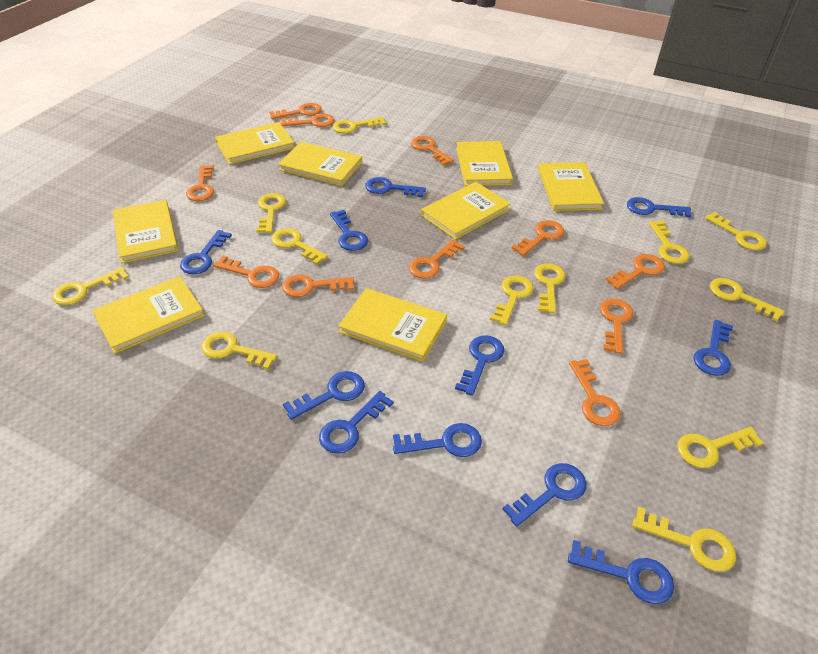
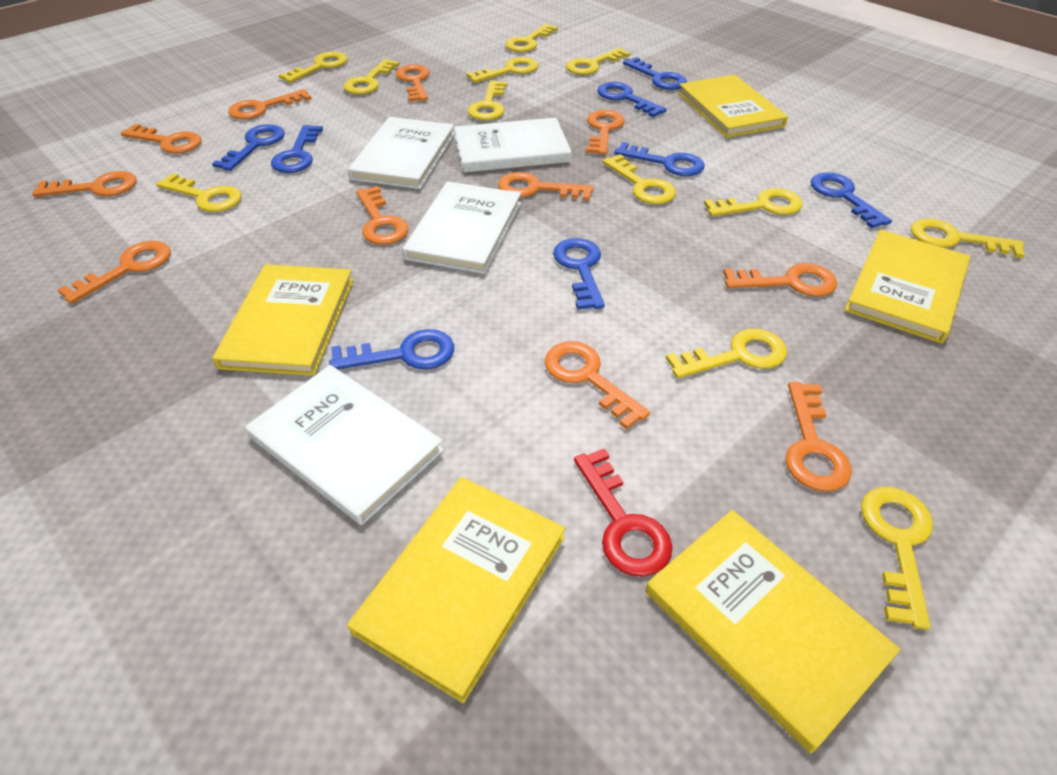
blue key: 11 -> 8
red key: 0 -> 1
white book: 0 -> 4
yellow book: 8 -> 5

